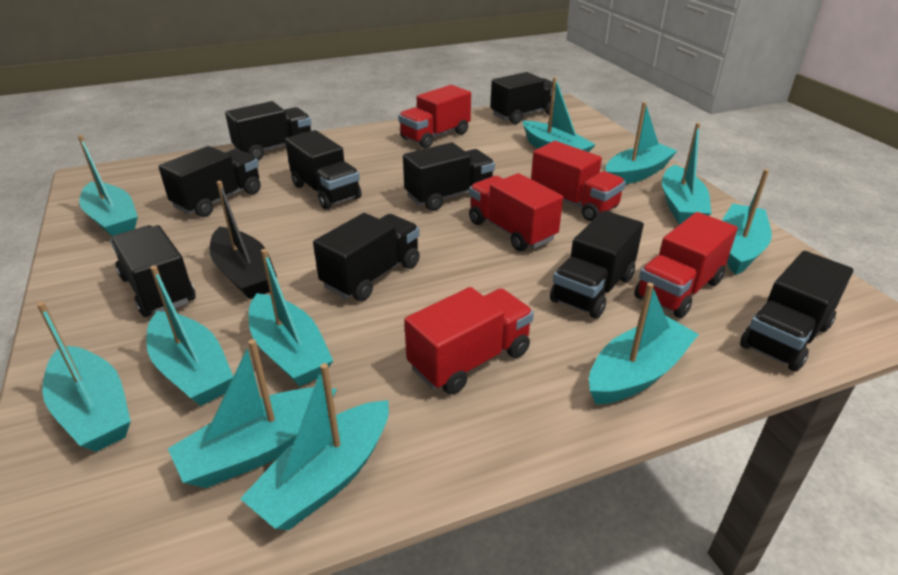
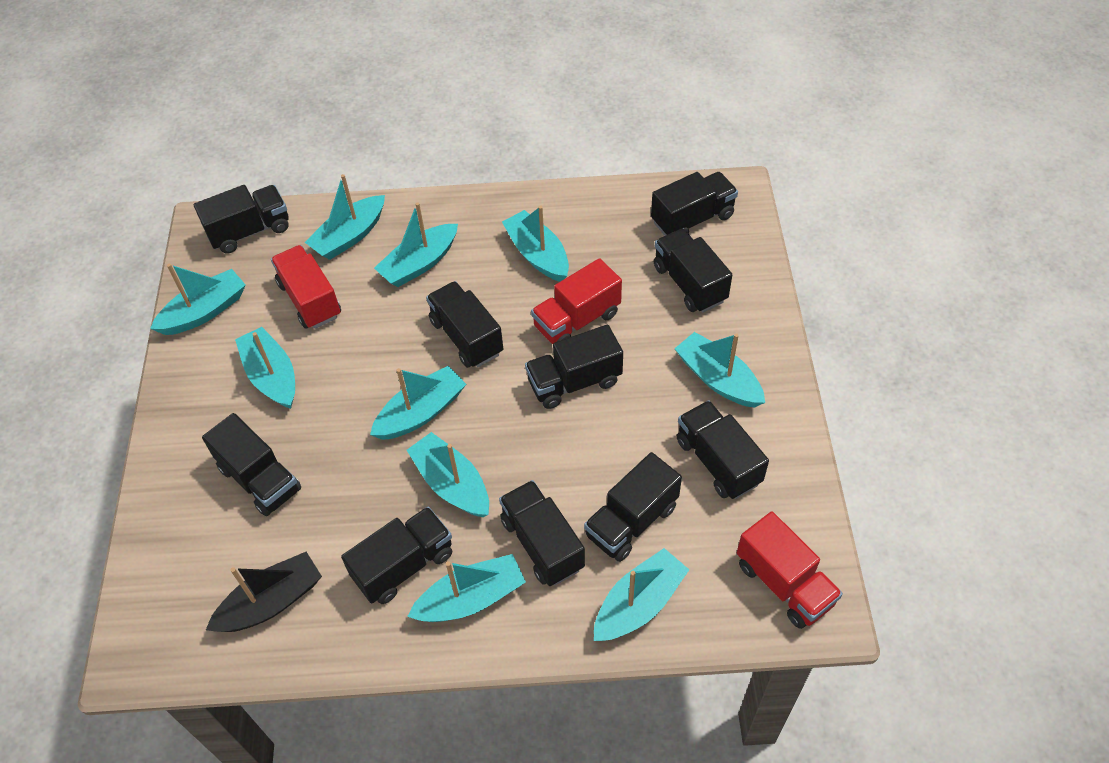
black truck: 9 -> 10
red truck: 5 -> 3
turquoise boat: 11 -> 10

